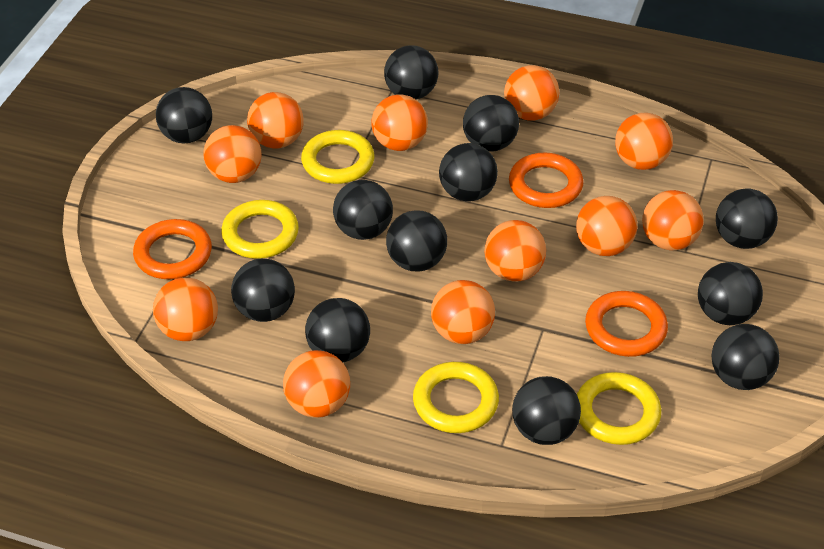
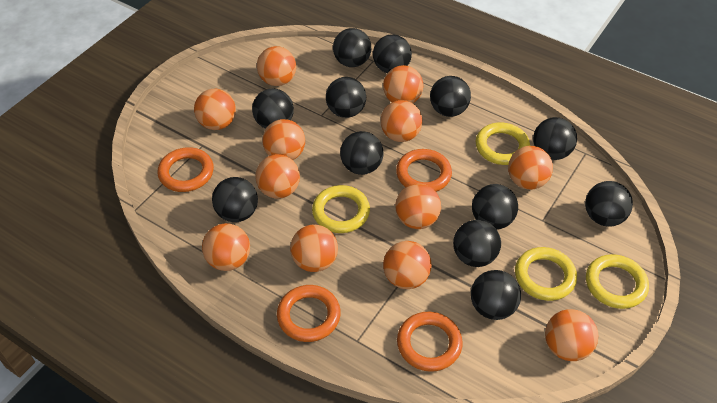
orange ball: 11 -> 12
orange ring: 3 -> 4

